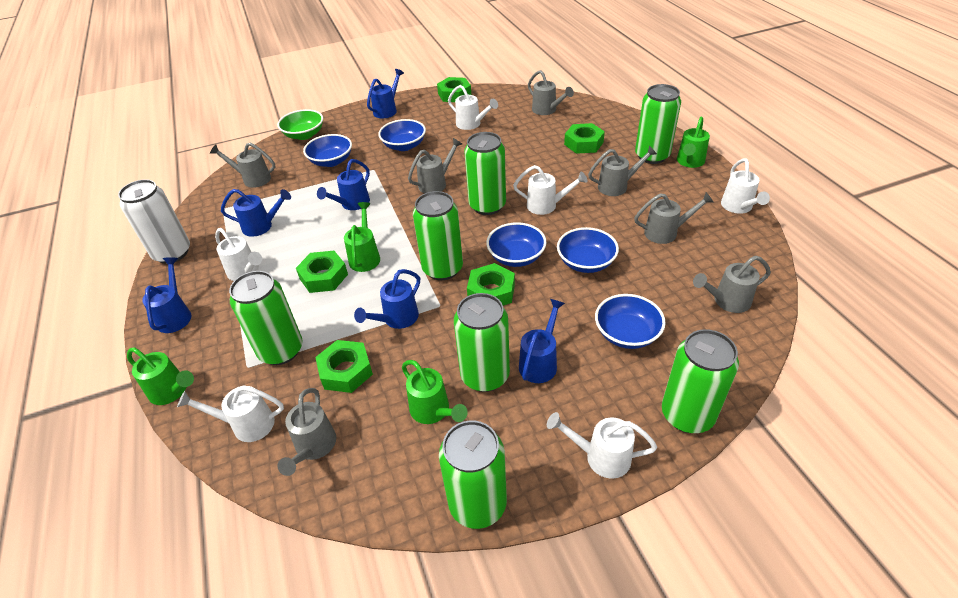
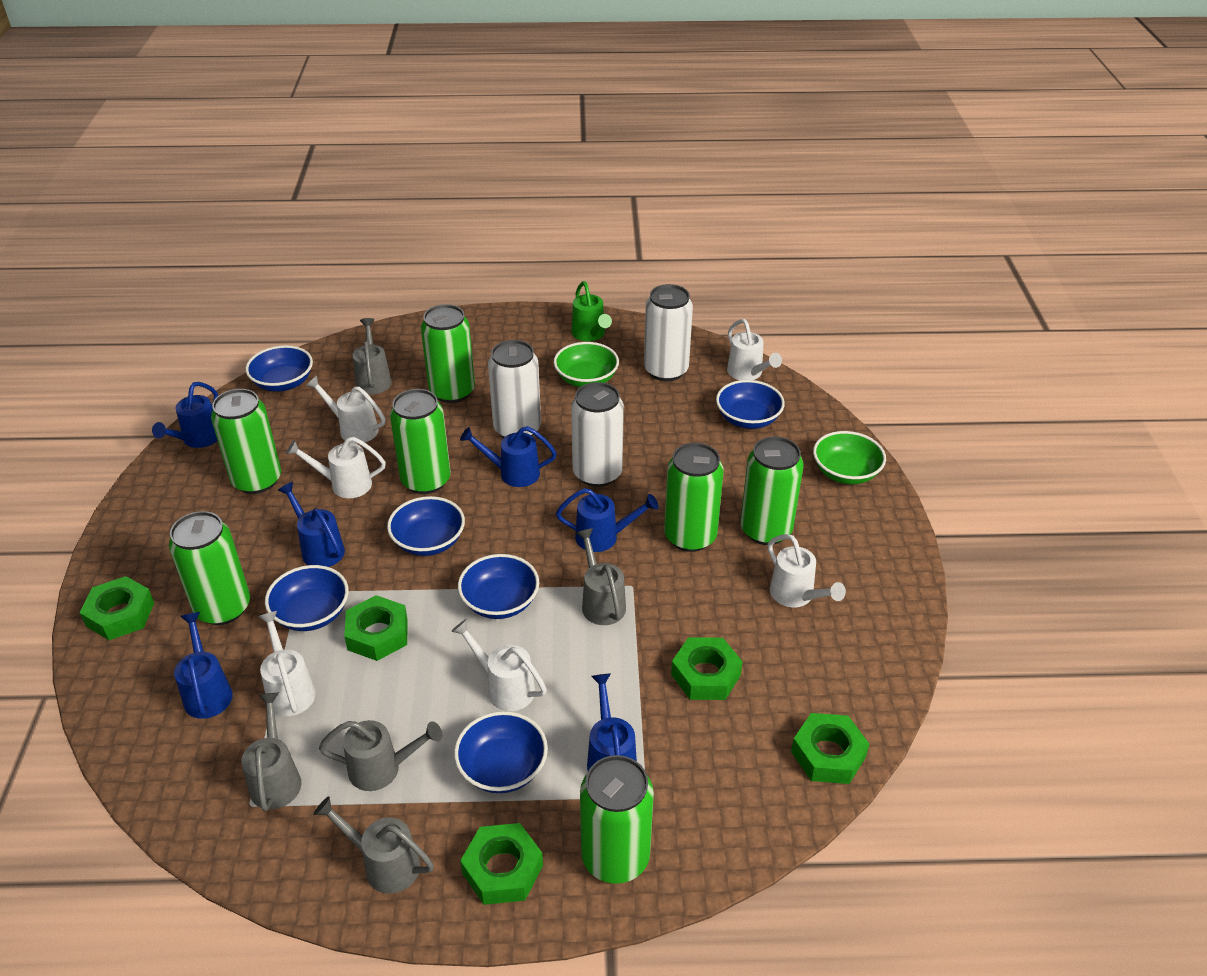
blue bowl: 5 -> 6
green bowl: 1 -> 2
green watering can: 4 -> 1
grey watering can: 7 -> 5
white can: 1 -> 3

